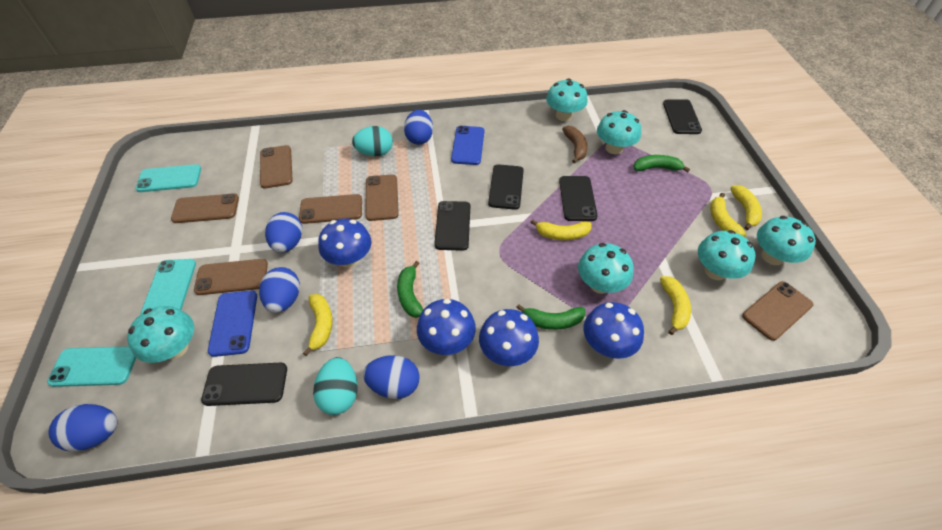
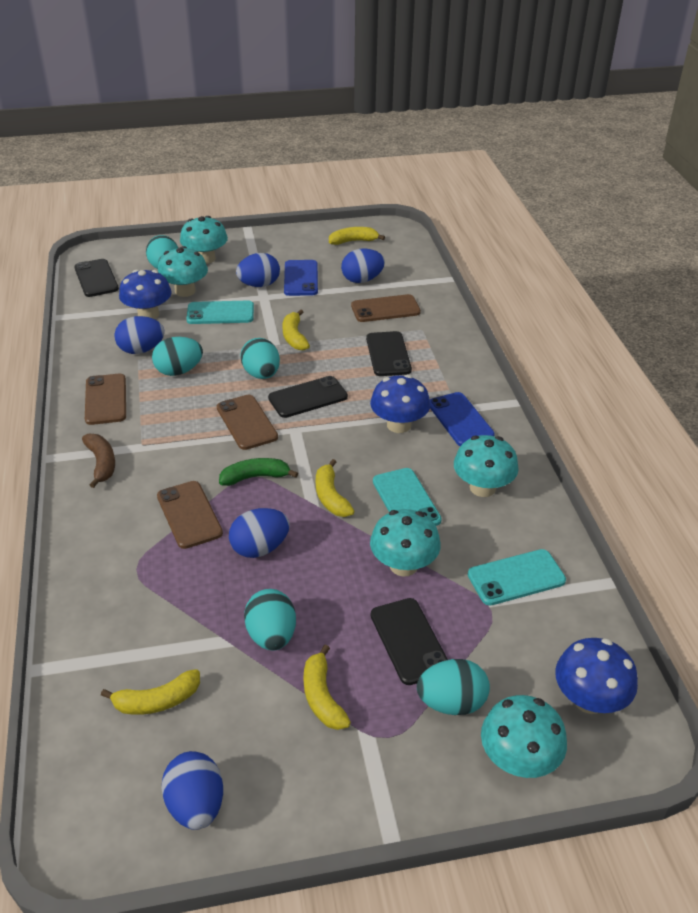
black phone: 5 -> 4
blue mushroom: 4 -> 3
brown phone: 6 -> 4
green banana: 3 -> 1
turquoise egg: 2 -> 5
turquoise mushroom: 6 -> 5

